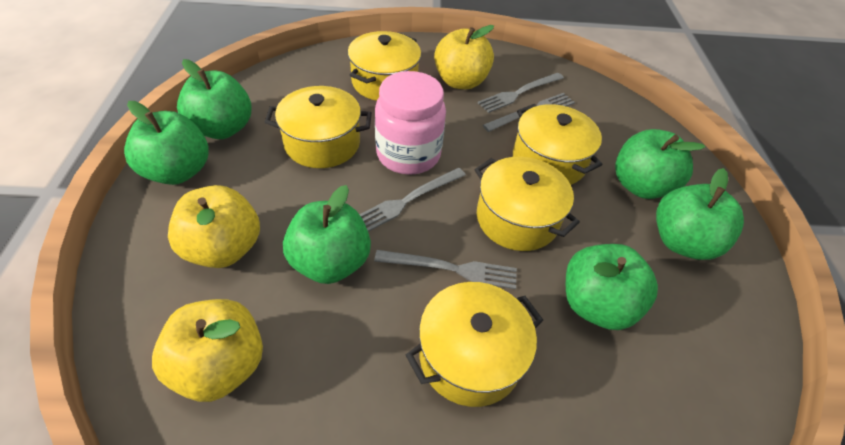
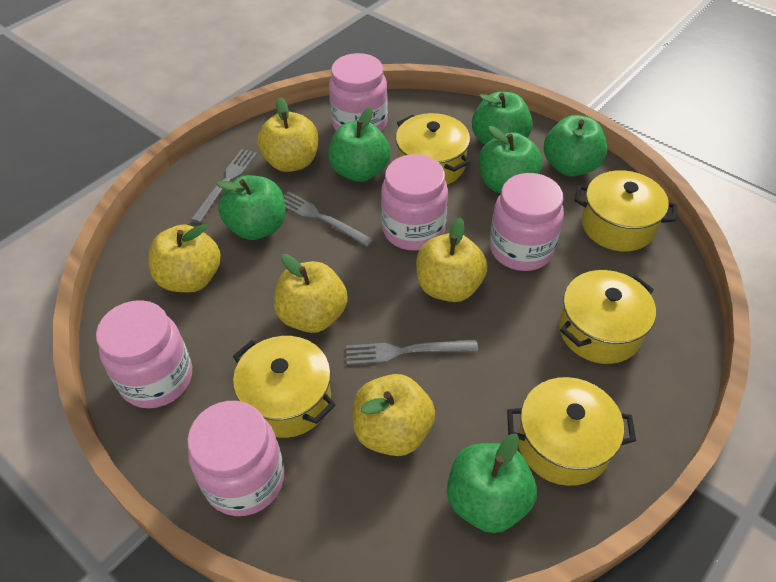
grey fork: 4 -> 3
pink jar: 1 -> 5
yellow apple: 3 -> 5

